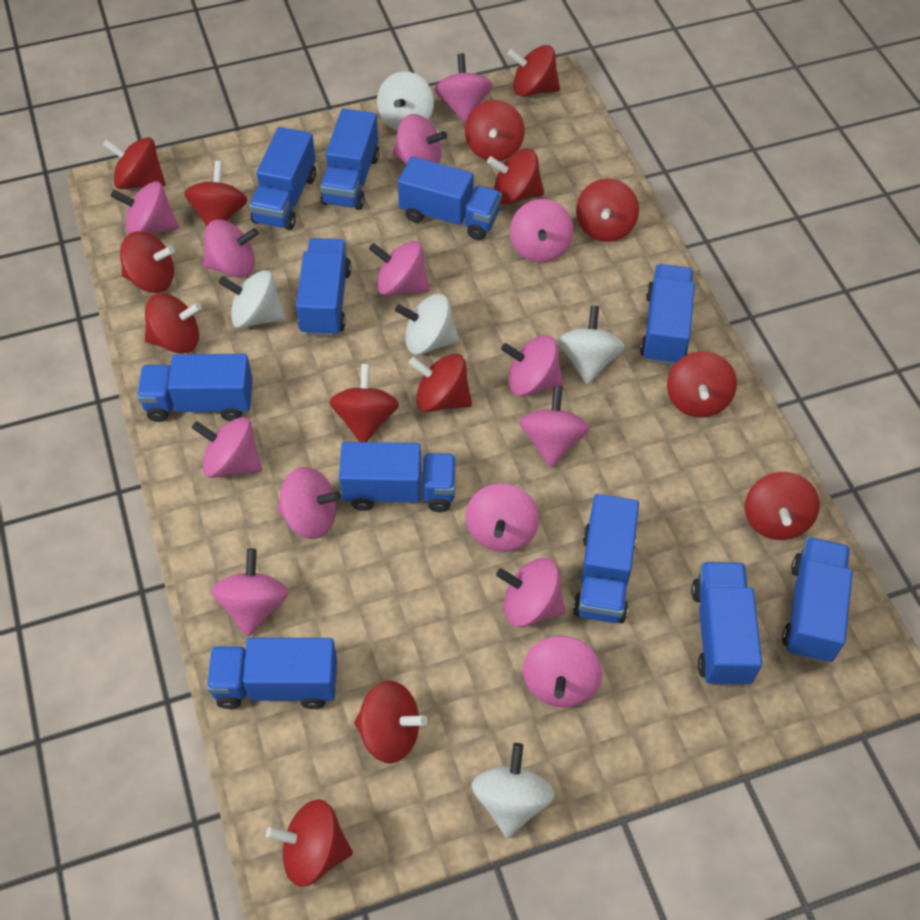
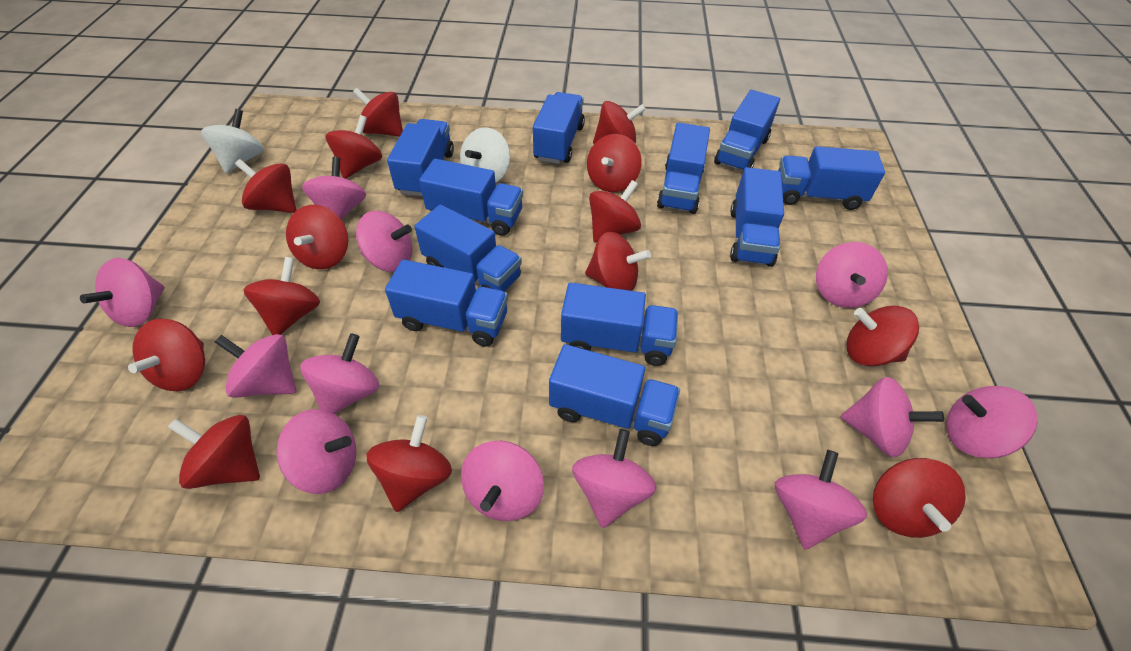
pink spinning top: 14 -> 12
white spinning top: 5 -> 2

